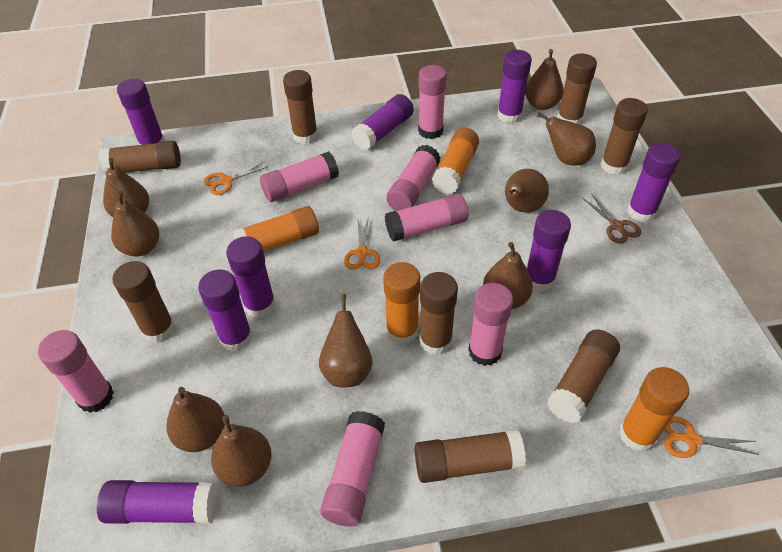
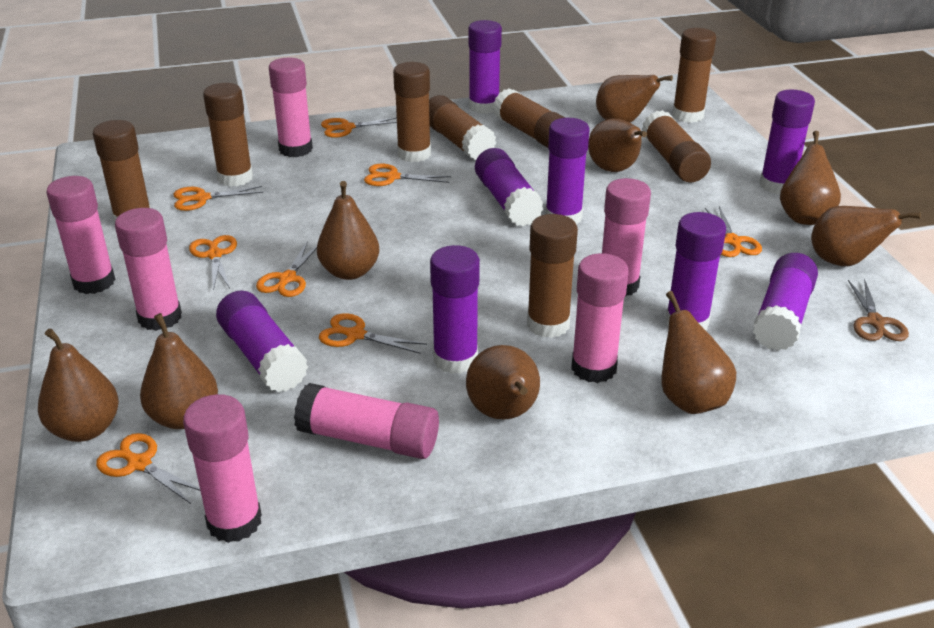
orange glue stick: 4 -> 0
orange scissors: 3 -> 8

